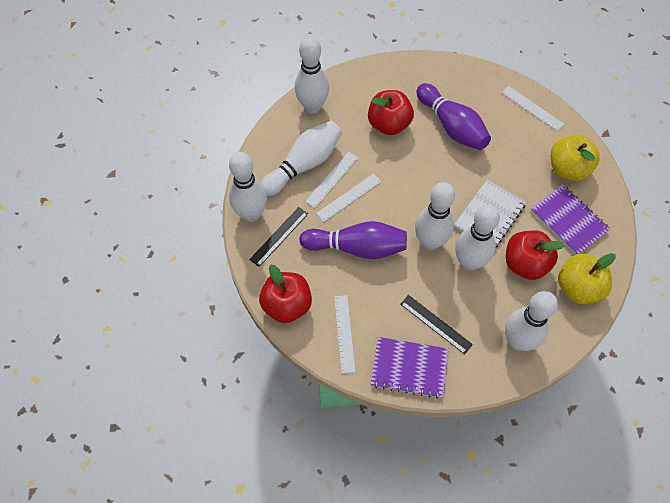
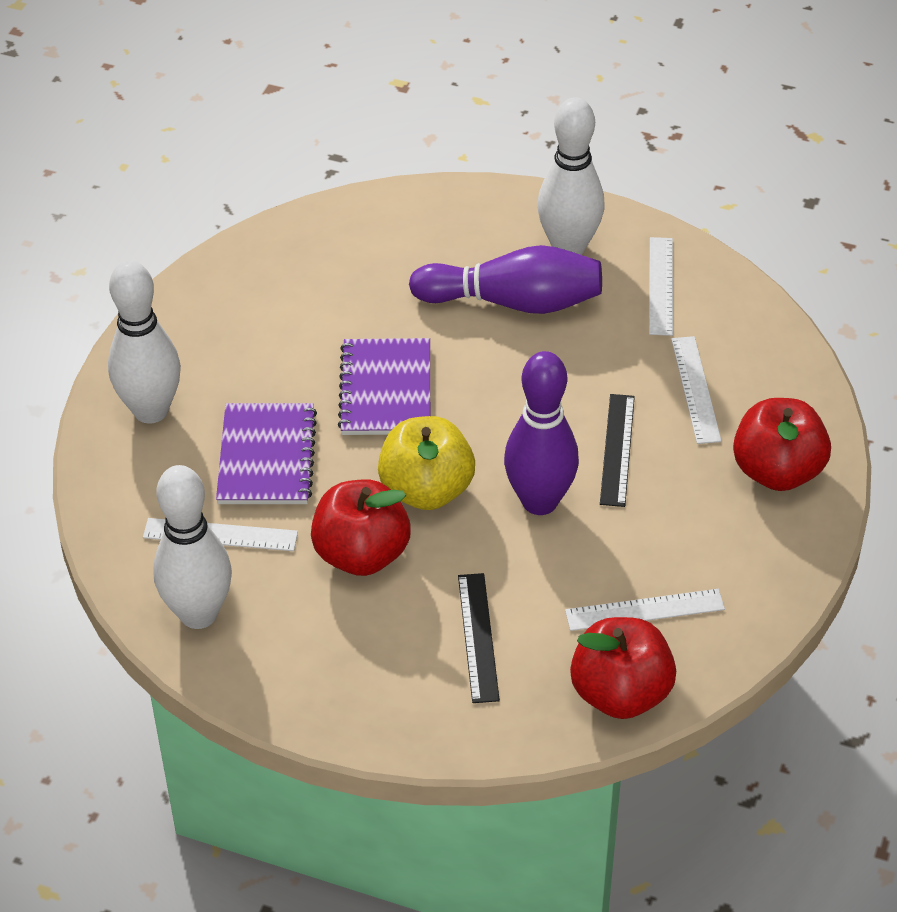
white bowling pin: 6 -> 3
white notebook: 1 -> 0
yellow apple: 2 -> 1

